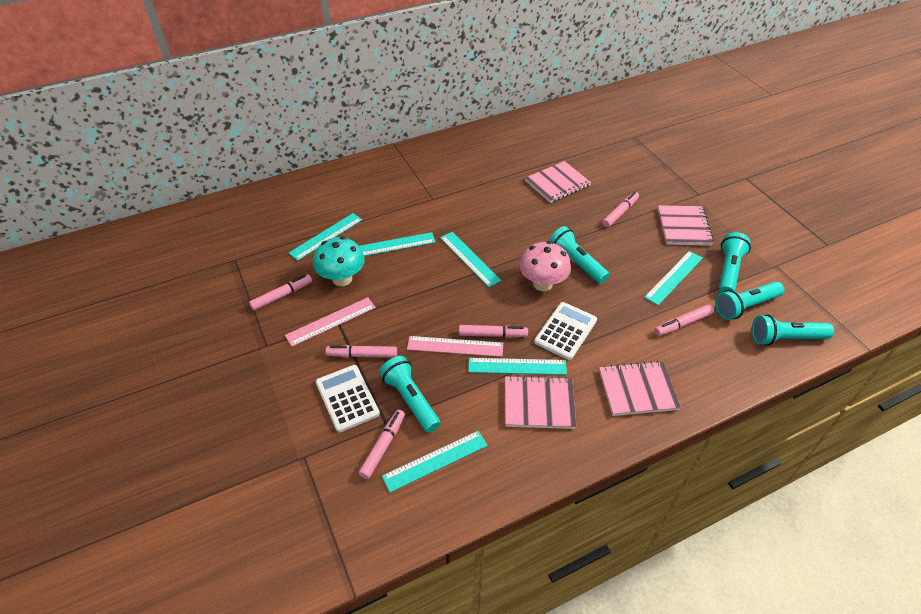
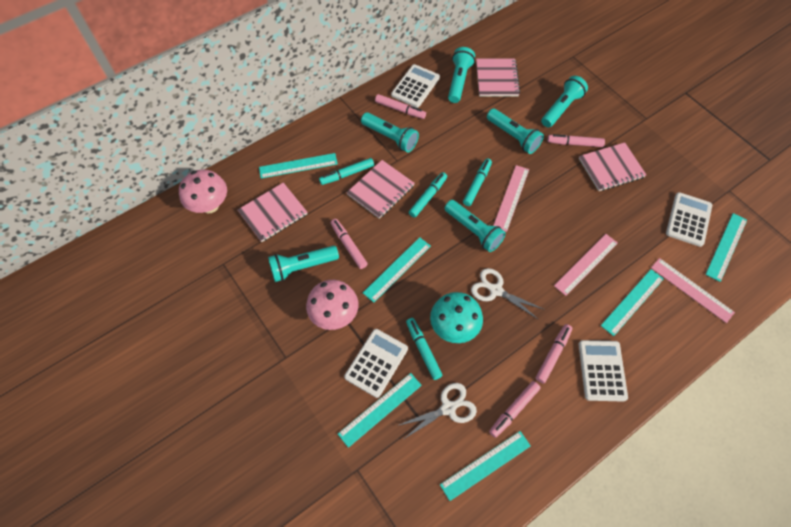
pink marker: 6 -> 5
pink mushroom: 1 -> 2
pink ruler: 2 -> 3
turquoise flashlight: 5 -> 6
turquoise marker: 0 -> 4
white calculator: 2 -> 4
white scissors: 0 -> 2

